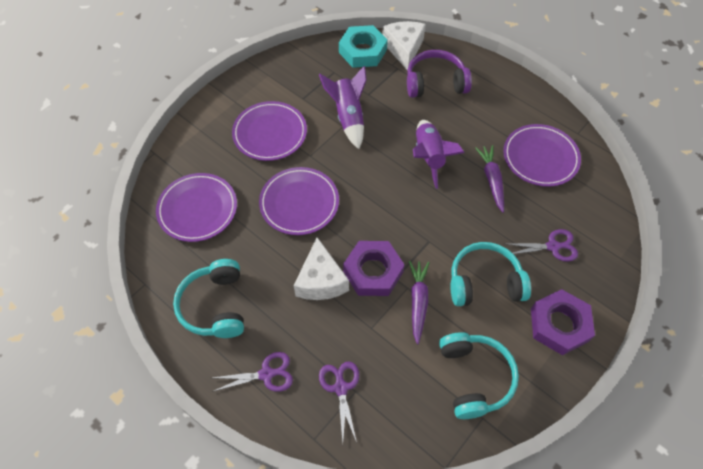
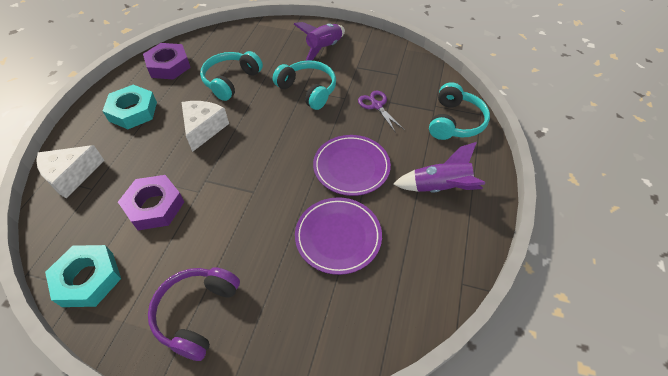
purple carrot: 2 -> 0
purple plate: 4 -> 2
purple scissors: 3 -> 1
turquoise nut: 1 -> 2

